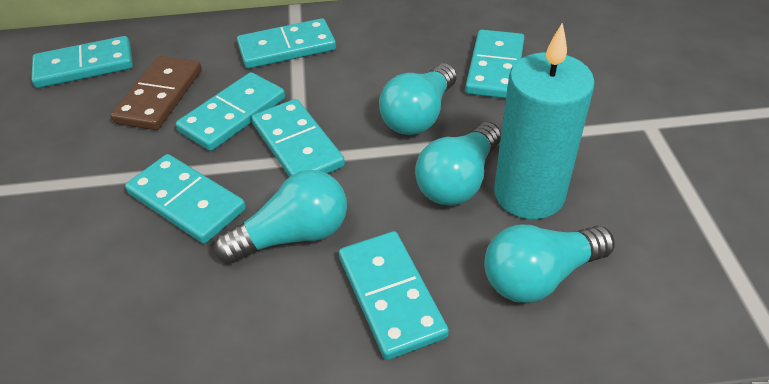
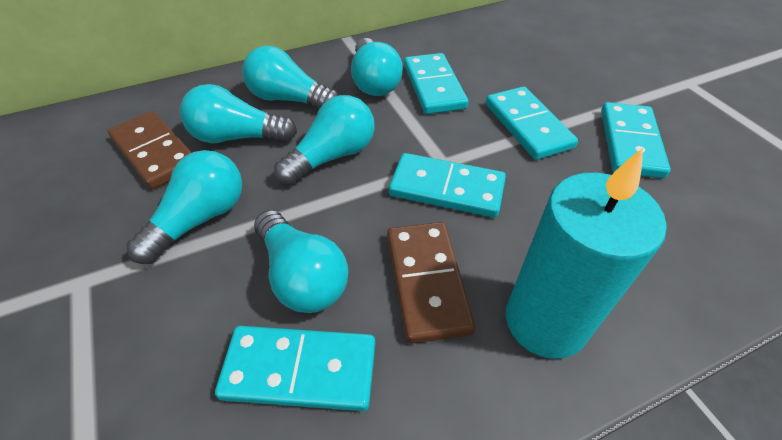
brown domino: 1 -> 2
turquoise domino: 7 -> 5
turquoise light bulb: 4 -> 6

